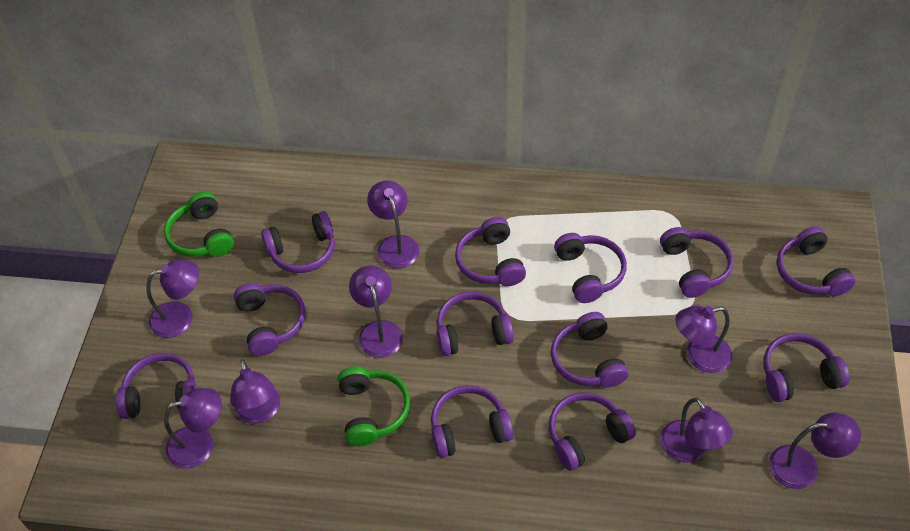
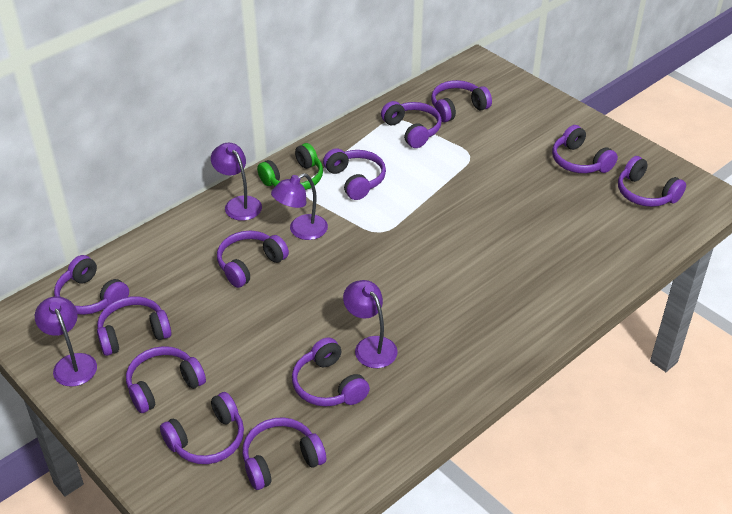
green headphones: 2 -> 1
purple lamp: 8 -> 4

